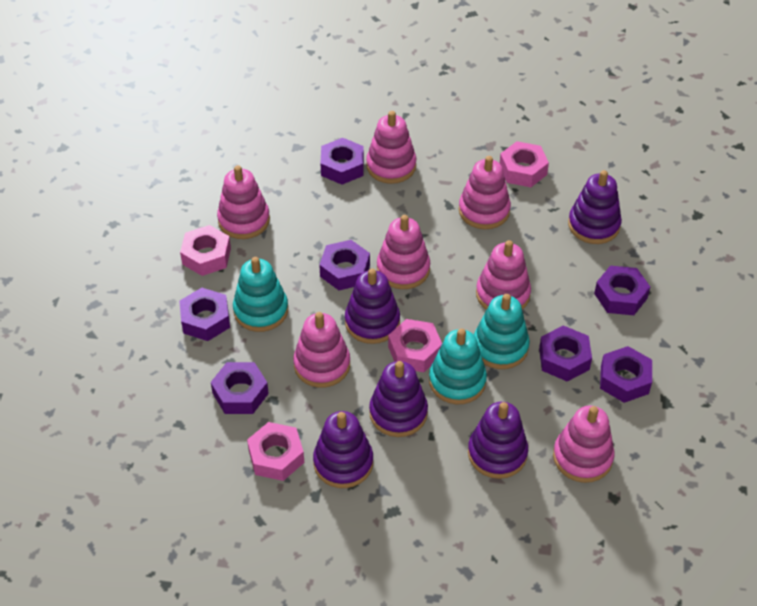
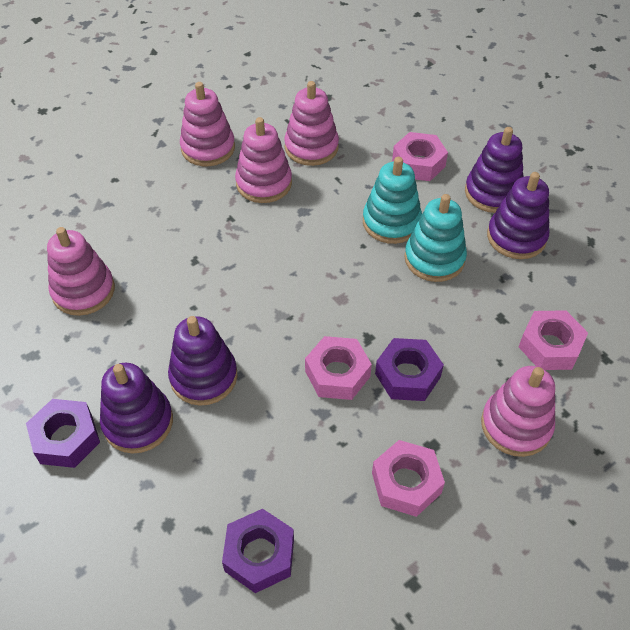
pink stacking toy: 7 -> 5
purple nut: 7 -> 3
purple stacking toy: 5 -> 4
turquoise stacking toy: 3 -> 2

